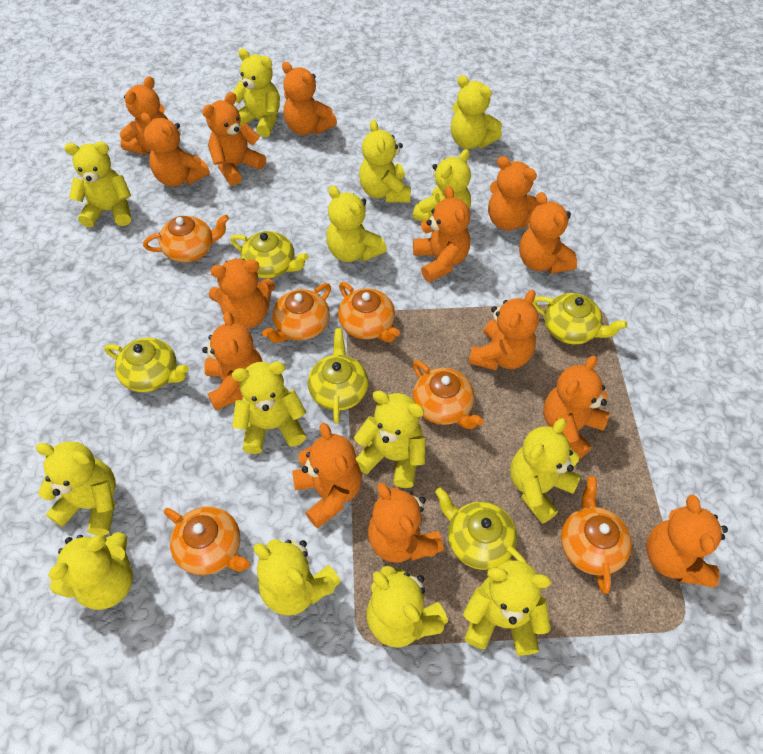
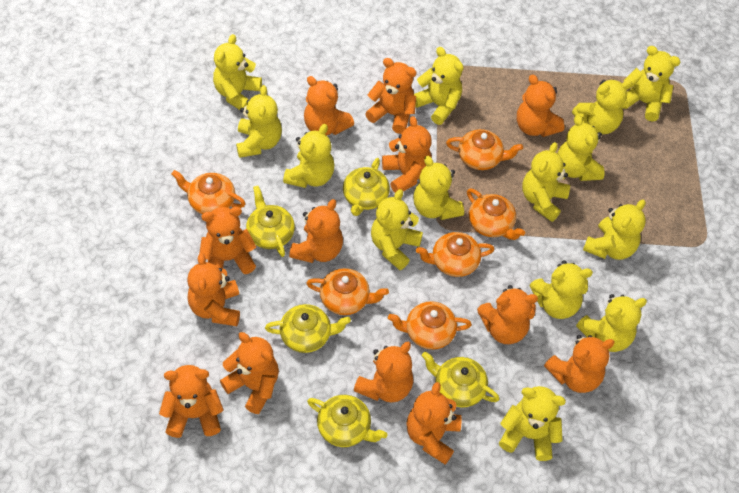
orange teddy bear: 14 -> 13

